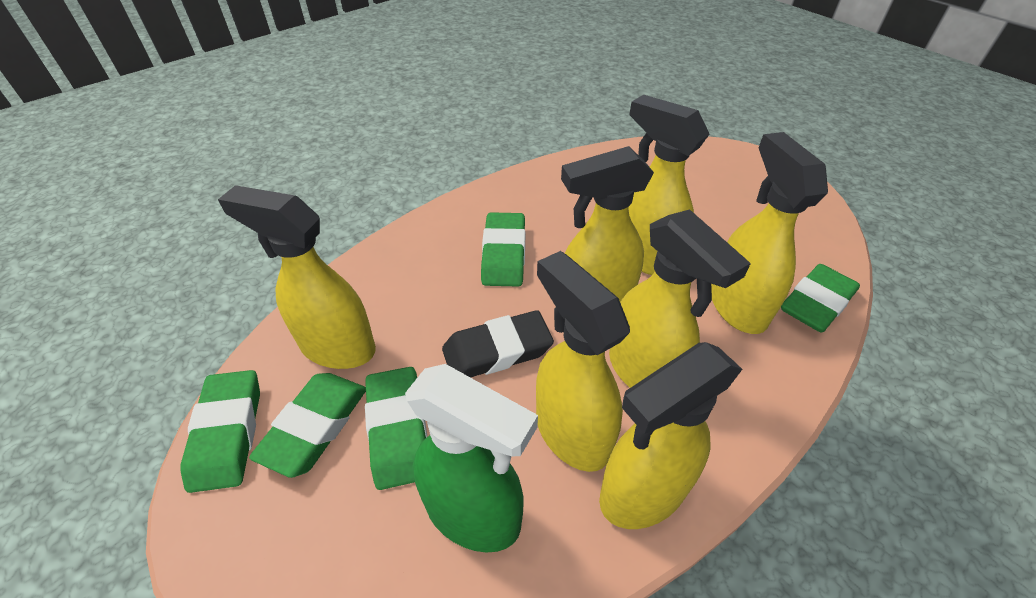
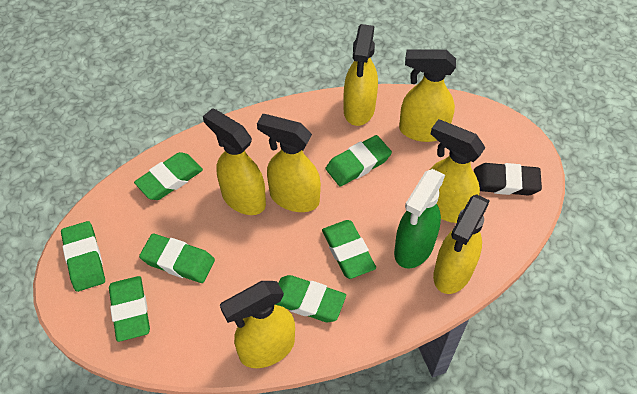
green eraser: 5 -> 7

